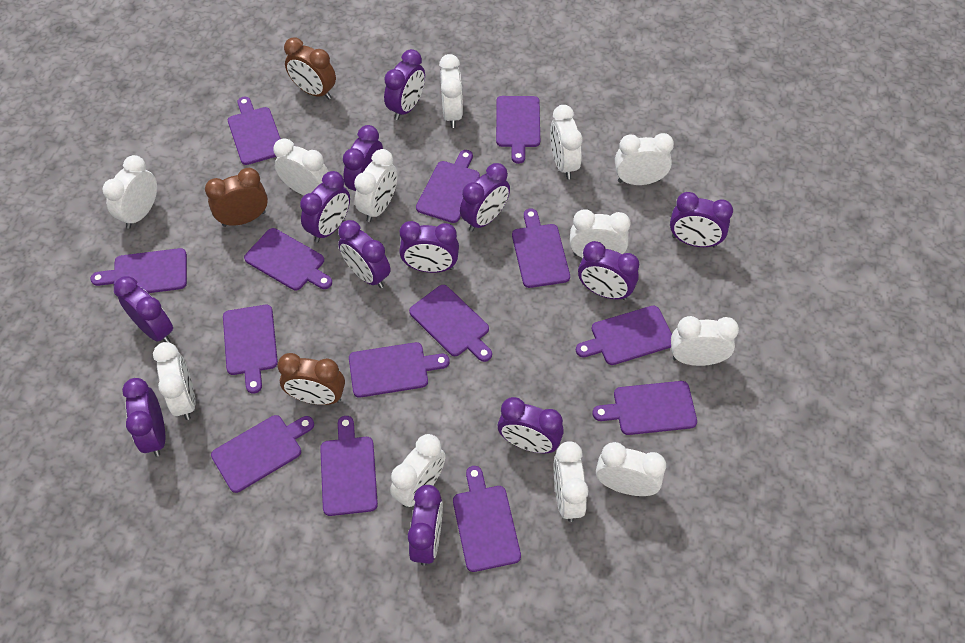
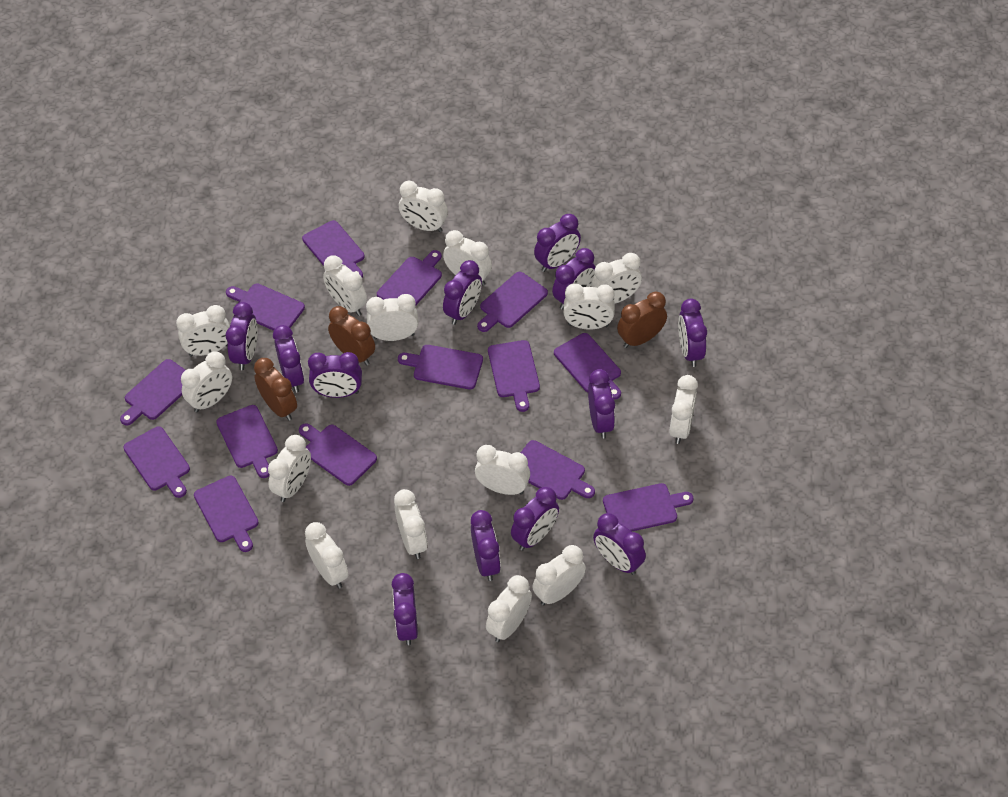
white clock: 12 -> 15

